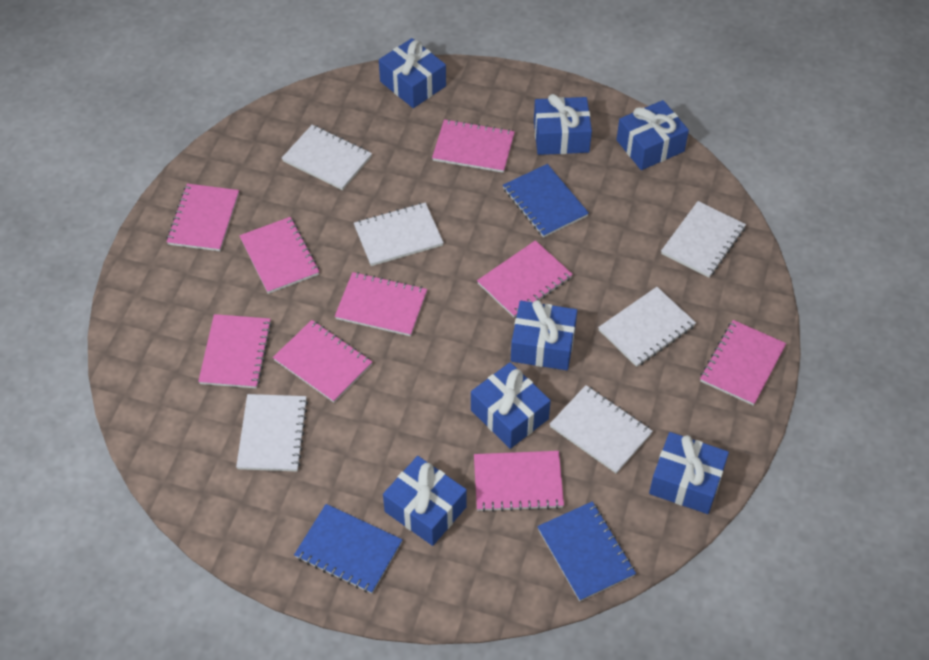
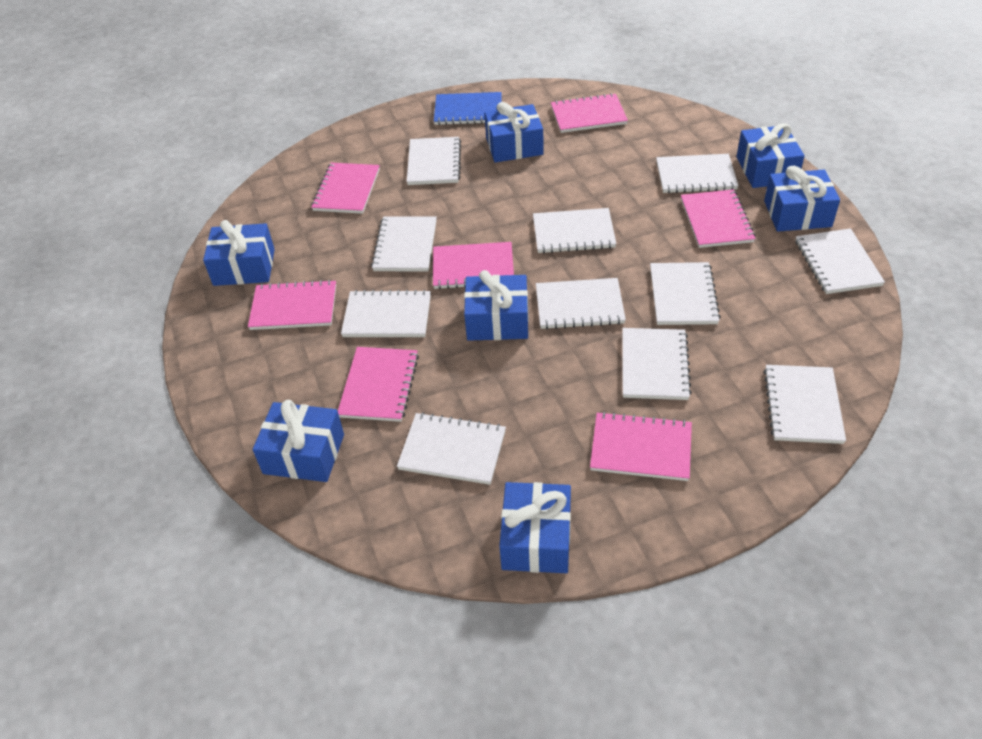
blue notebook: 3 -> 1
pink notebook: 9 -> 7
white notebook: 6 -> 11

